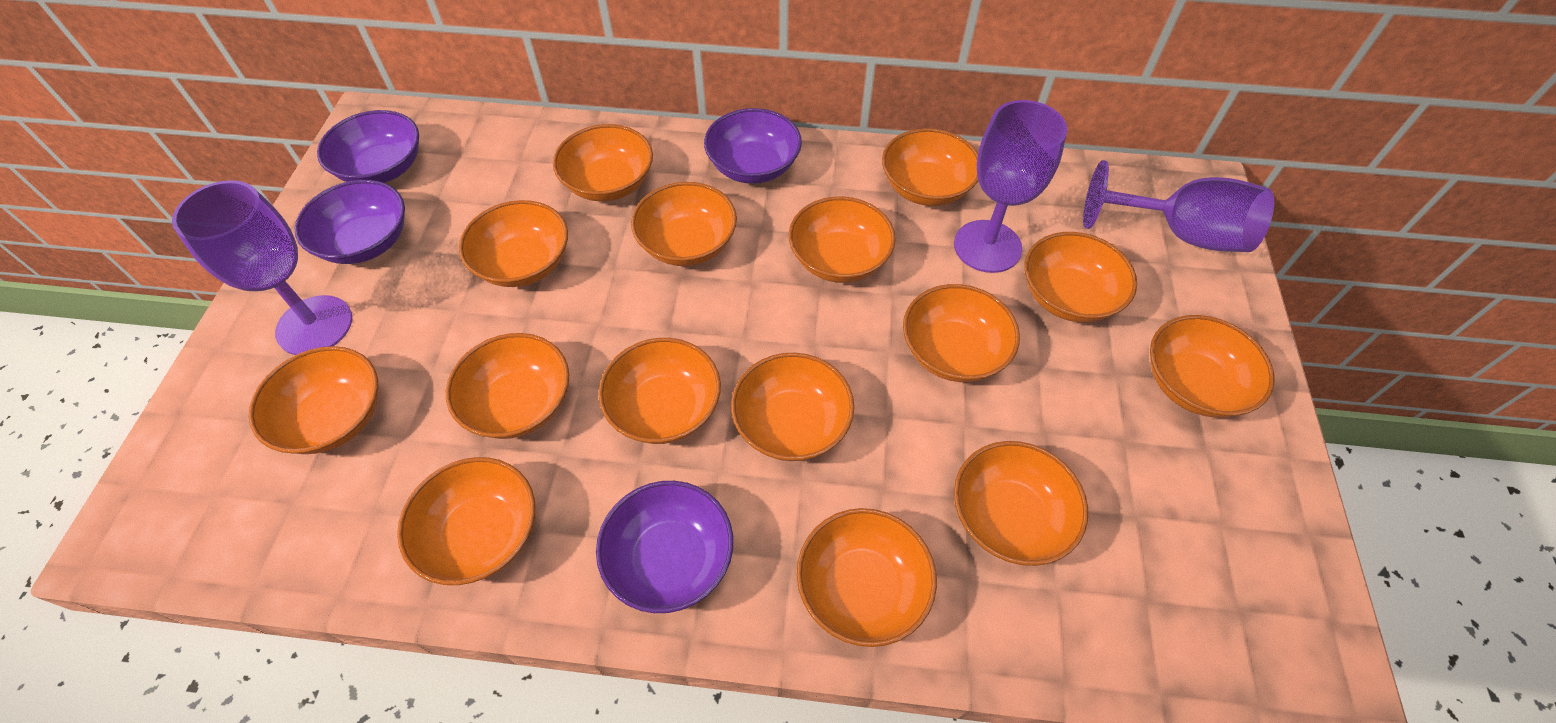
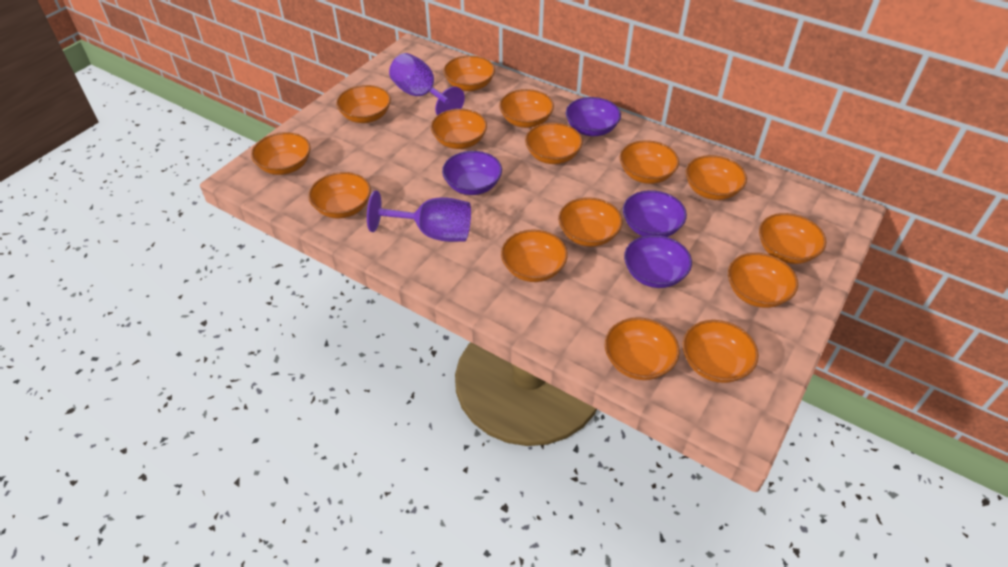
purple goblet: 3 -> 2

